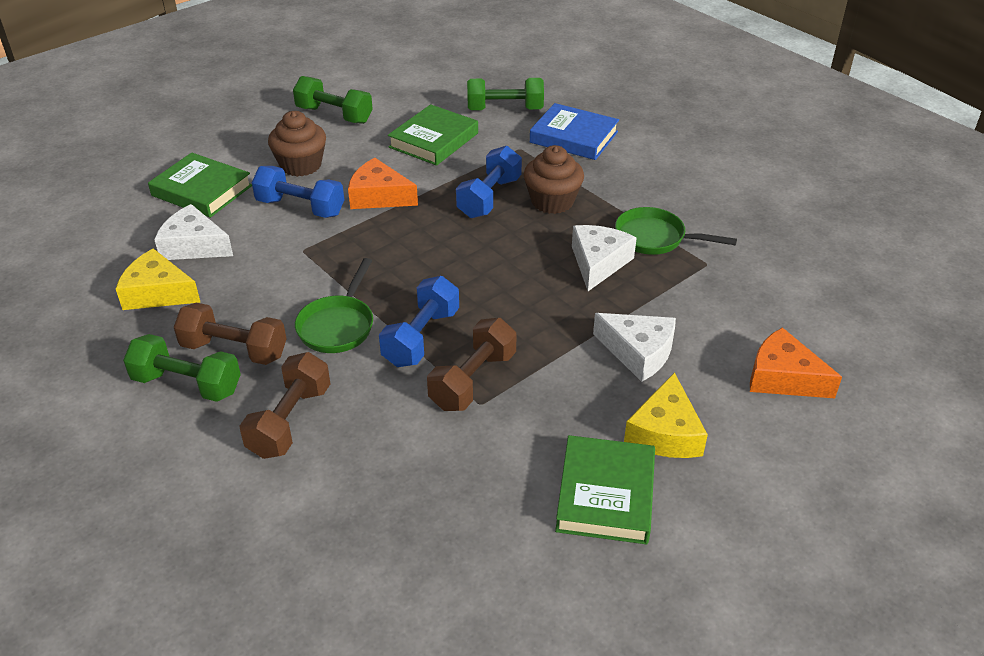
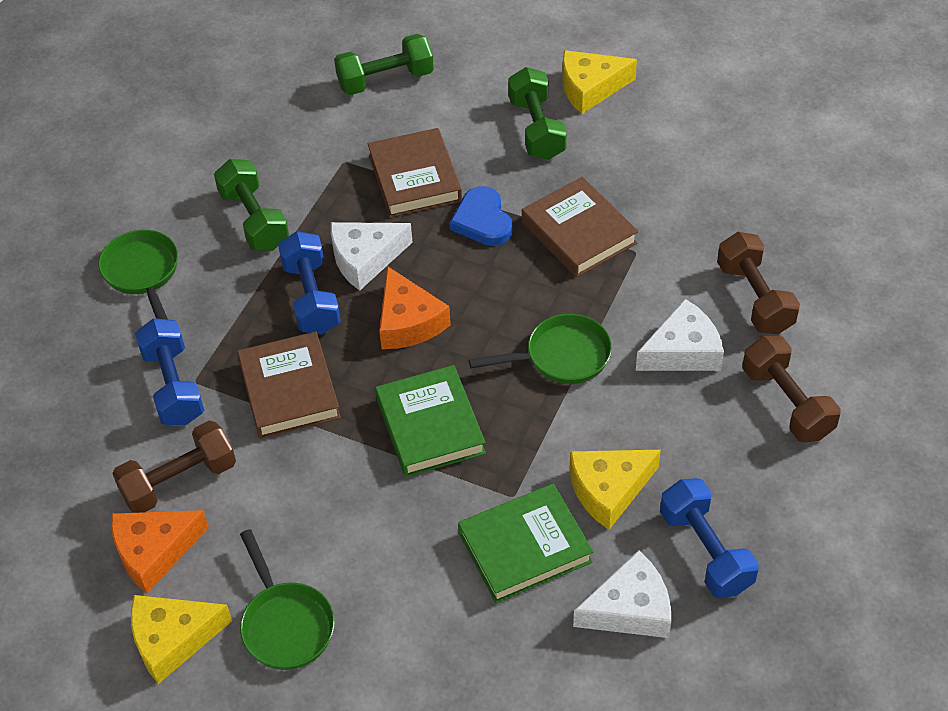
blue book: 1 -> 0
blue heart: 0 -> 1
brown book: 0 -> 3
brown cupcake: 2 -> 0
green book: 3 -> 2
green pan: 2 -> 3
yellow cheese: 2 -> 3

